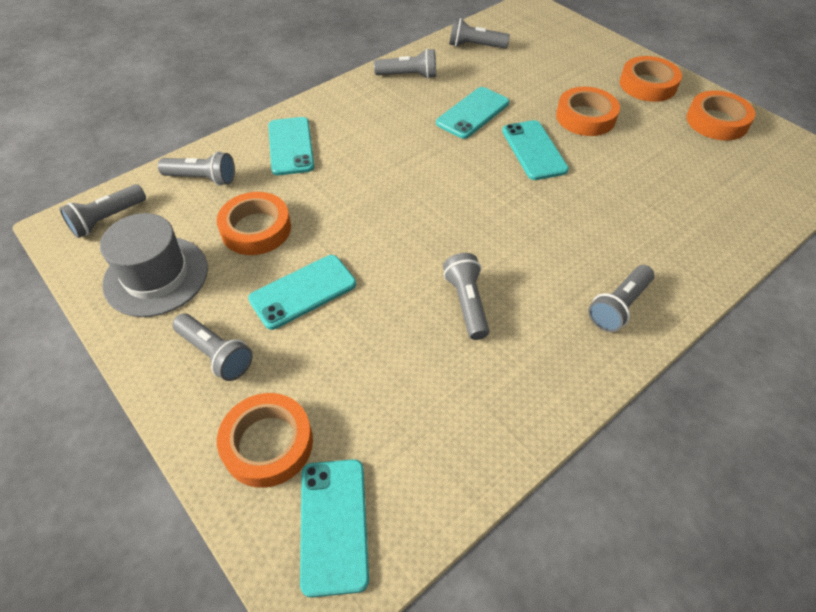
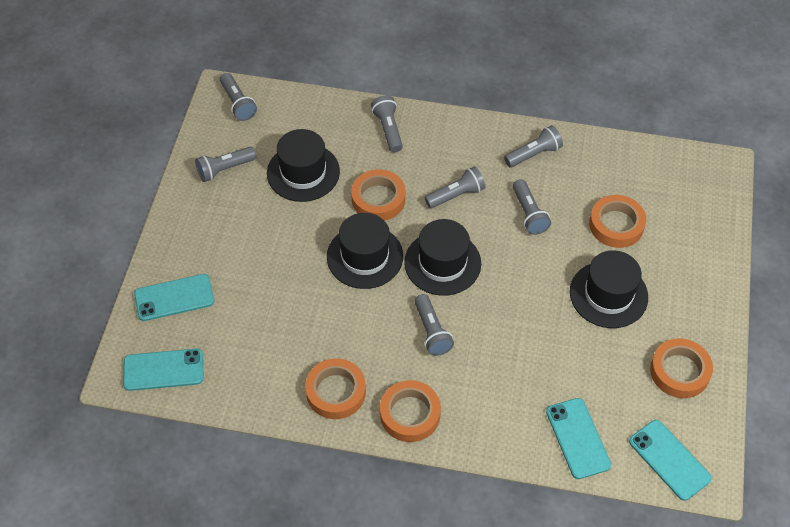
black hat: 0 -> 4
grey hat: 1 -> 0
turquoise phone: 5 -> 4

